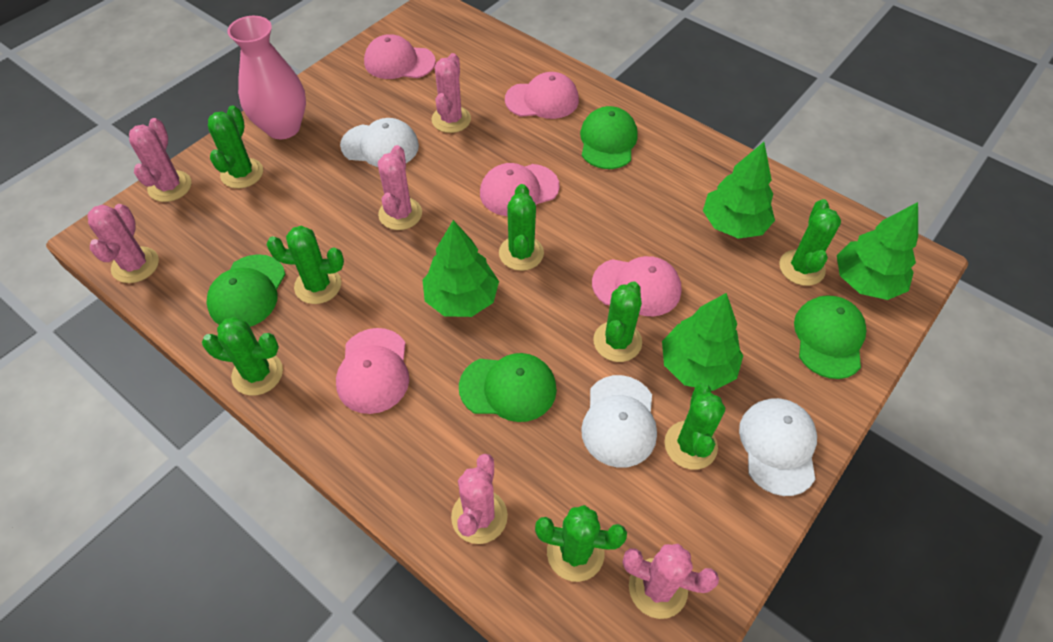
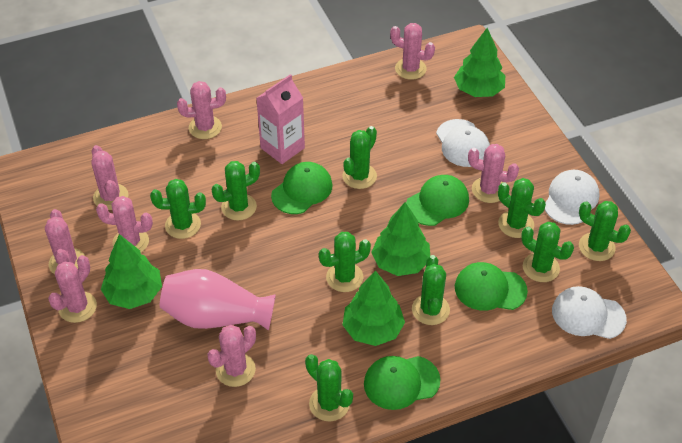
green cactus: 8 -> 9
pink cactus: 6 -> 8
pink cap: 5 -> 0
pink carton: 0 -> 1

